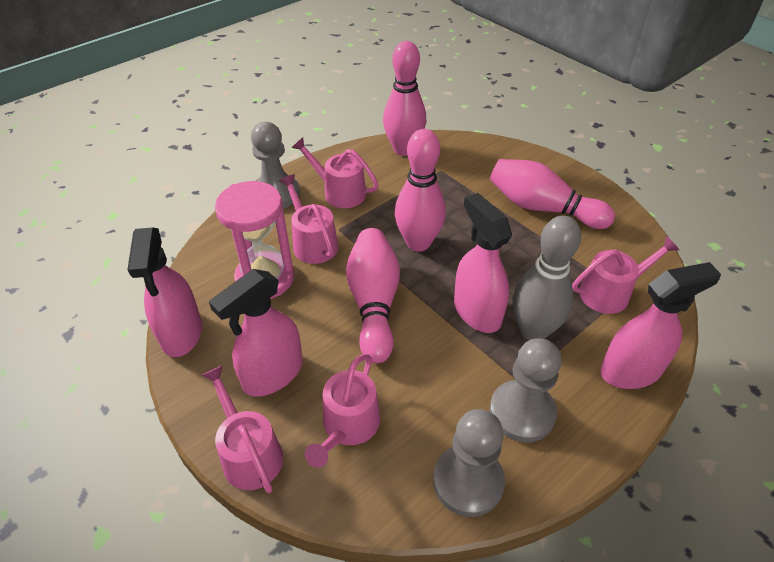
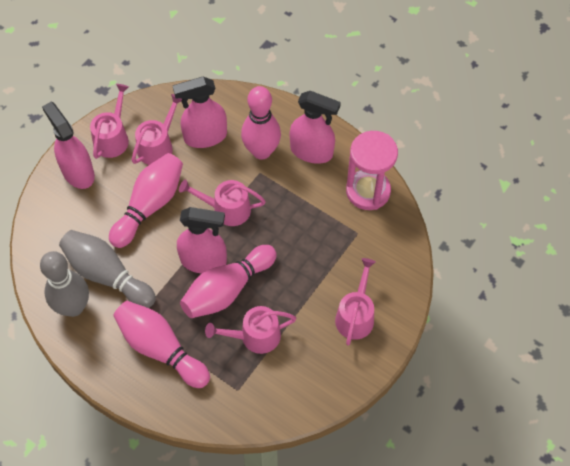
grey bowling pin: 1 -> 2
grey pawn: 3 -> 0

